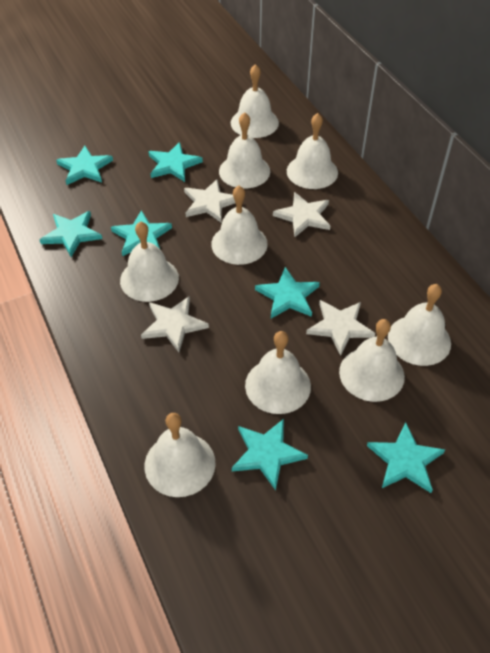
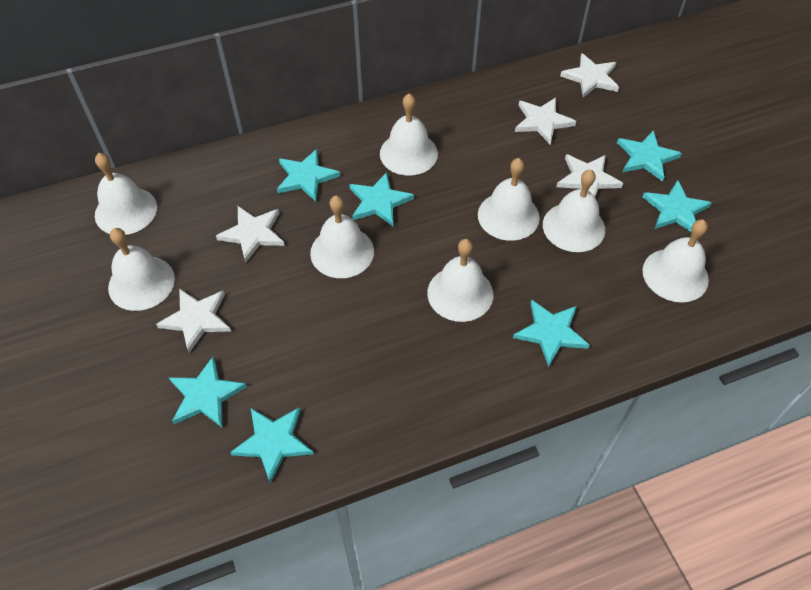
white bell: 9 -> 8
white star: 4 -> 5

